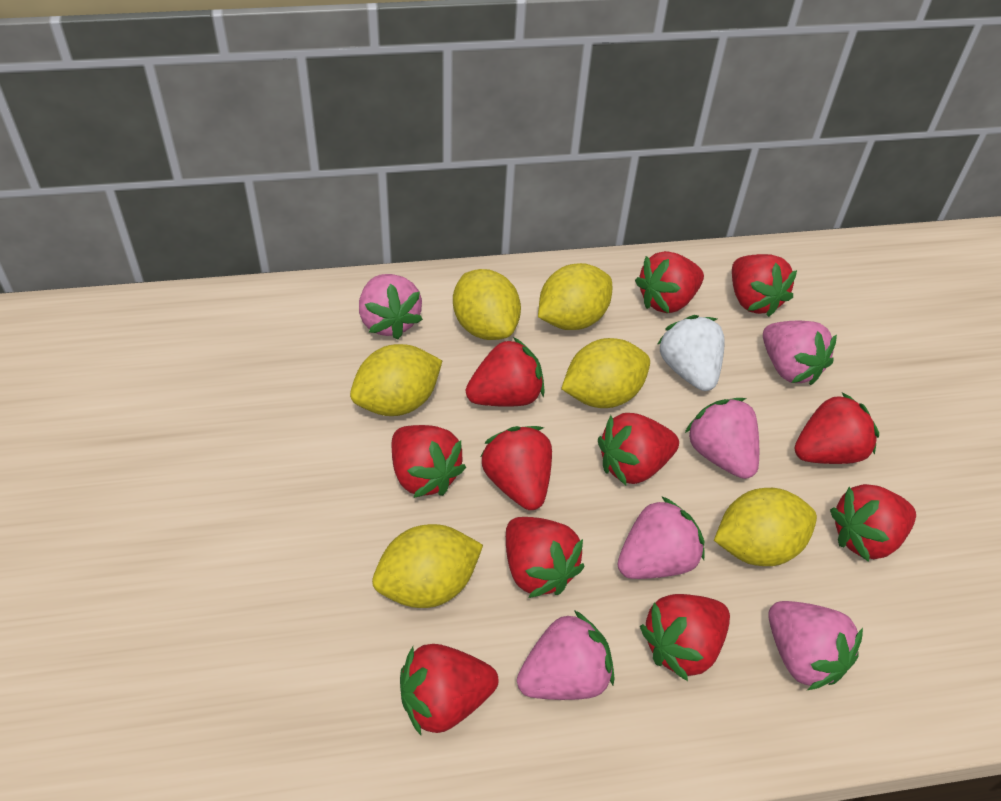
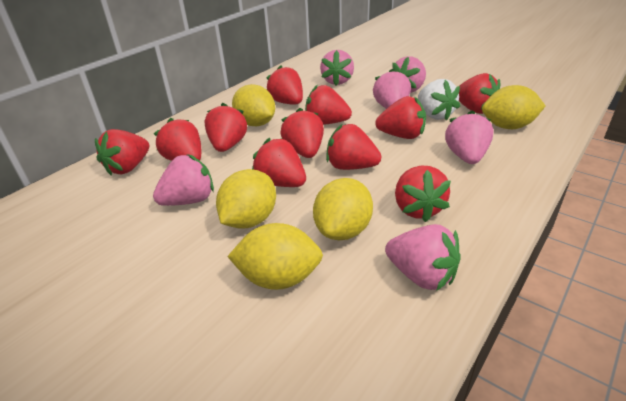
yellow lemon: 6 -> 5

